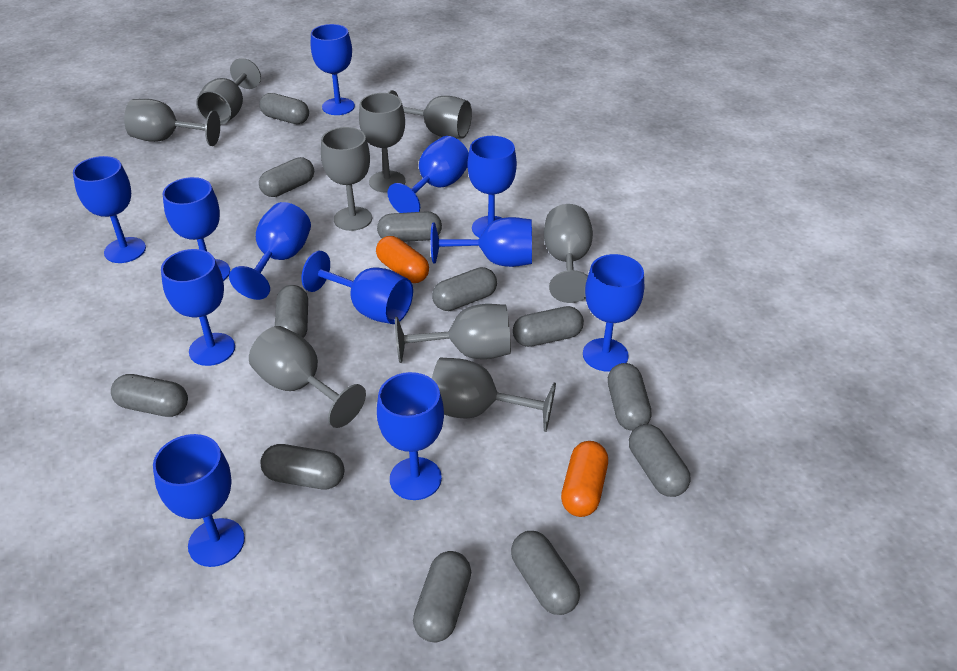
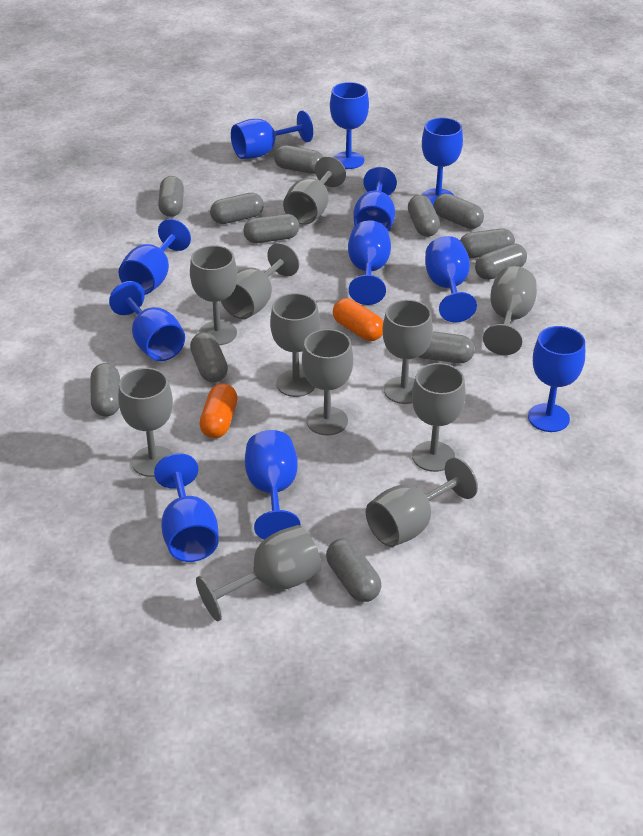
blue goblet: 12 -> 11
grey goblet: 9 -> 11

